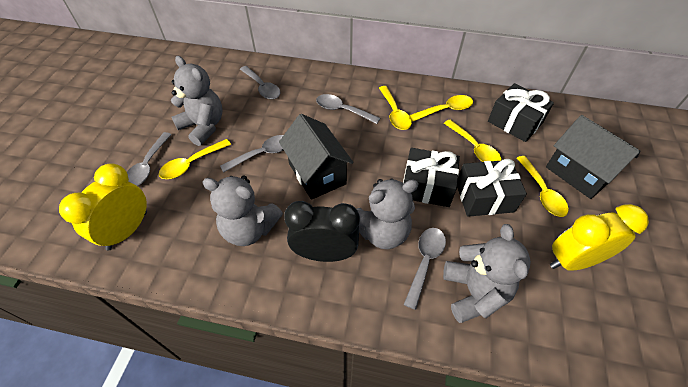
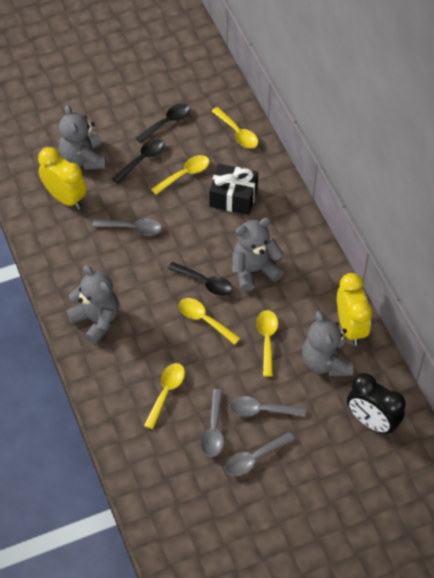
black gift: 3 -> 1
black house: 2 -> 0
black spoon: 0 -> 3
grey spoon: 5 -> 4

